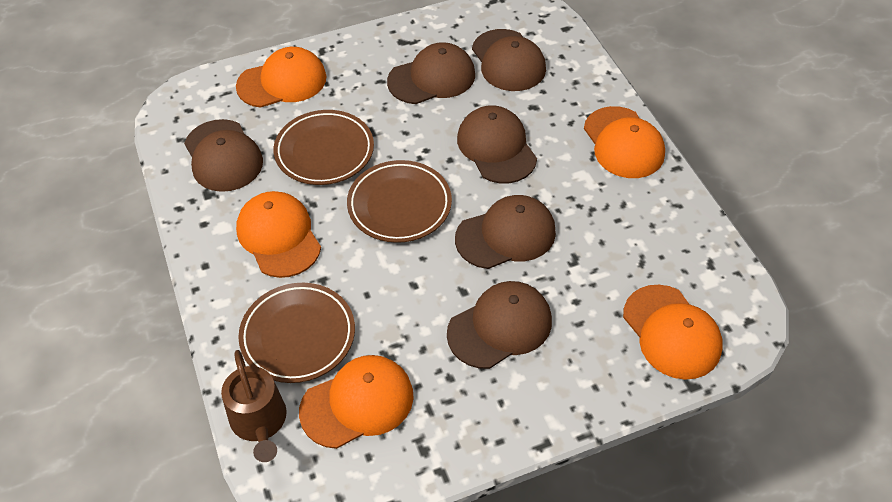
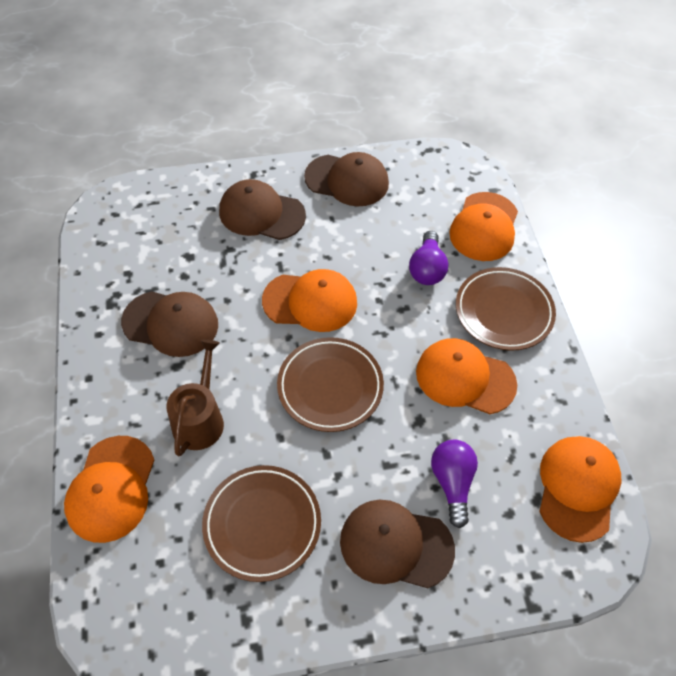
brown cap: 6 -> 4
purple light bulb: 0 -> 2

